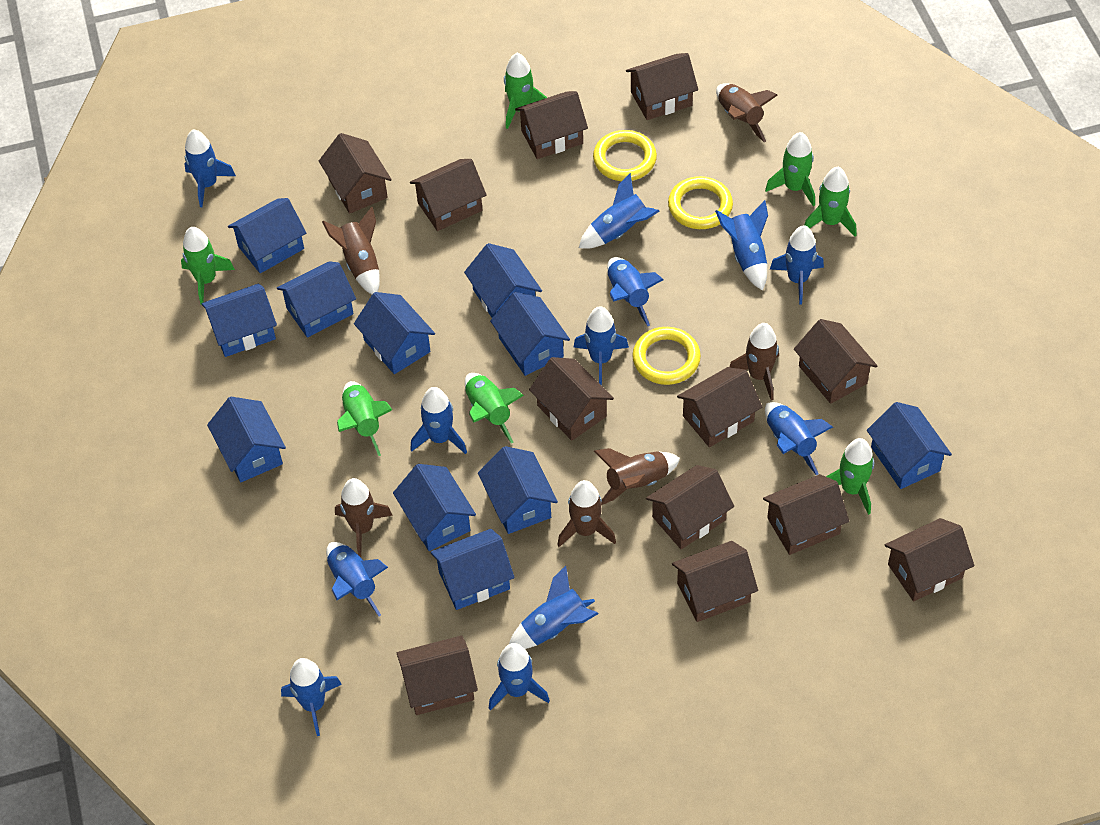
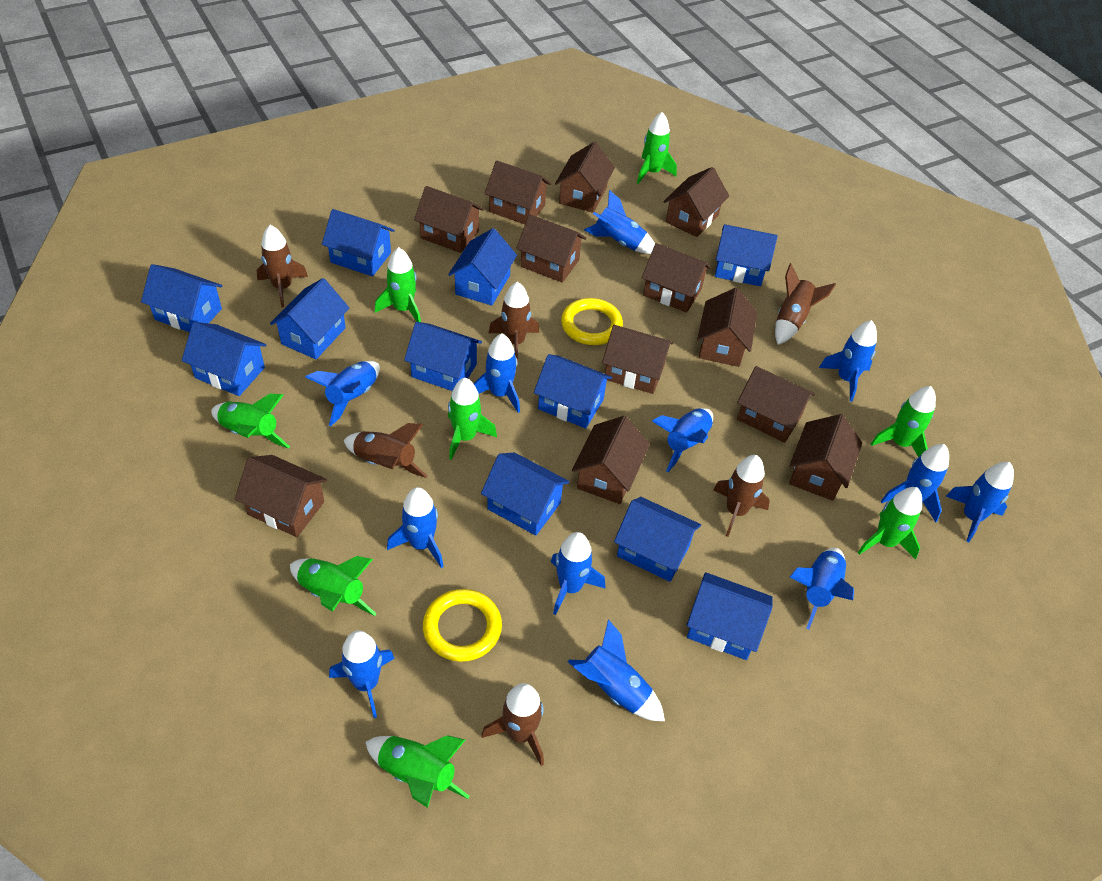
green rocket: 7 -> 8
yellow ring: 3 -> 2

